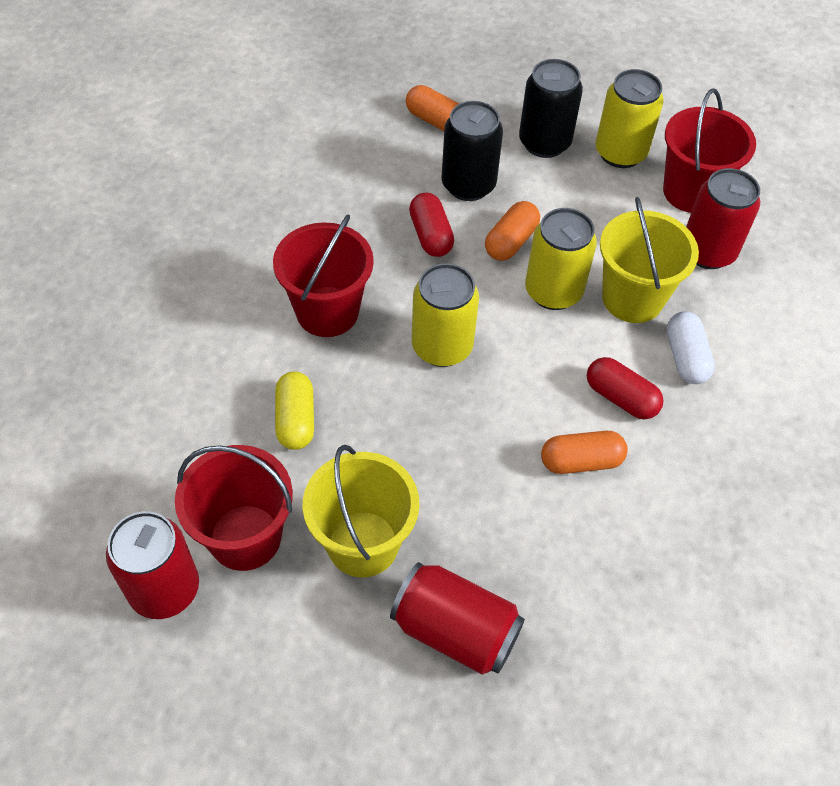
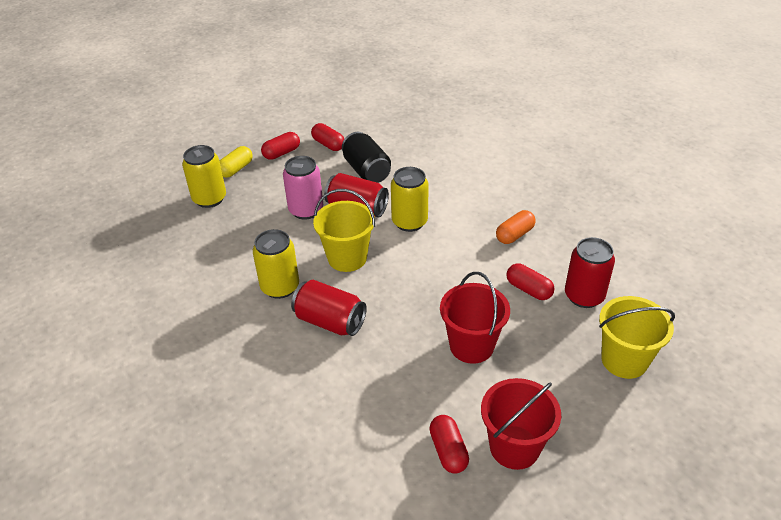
black can: 2 -> 1
orange capsule: 3 -> 1
pink can: 0 -> 1
red bucket: 3 -> 2
red capsule: 2 -> 4
white capsule: 1 -> 0

